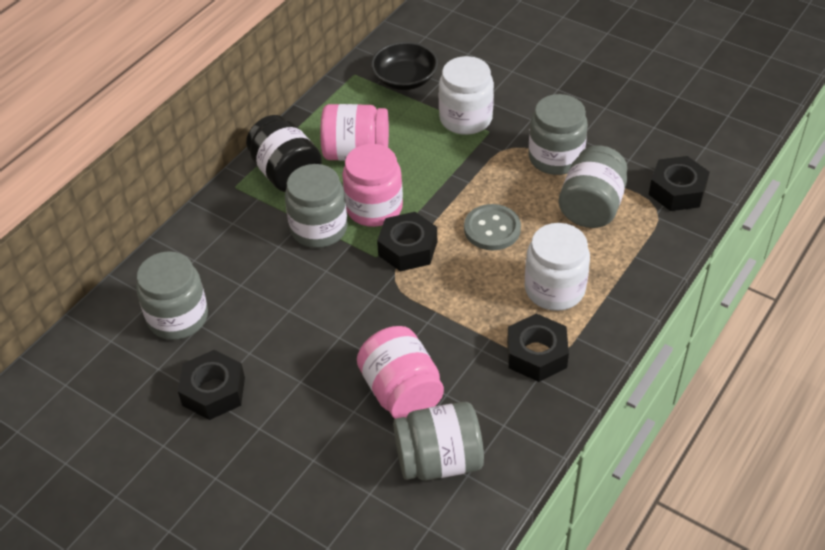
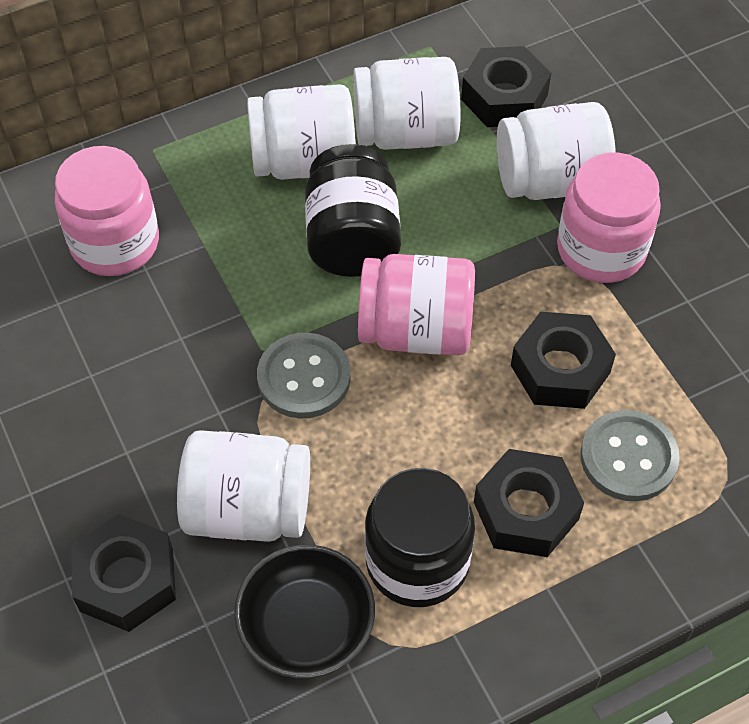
black jar: 1 -> 2
grey button: 1 -> 2
grey jar: 5 -> 0
white jar: 2 -> 4

